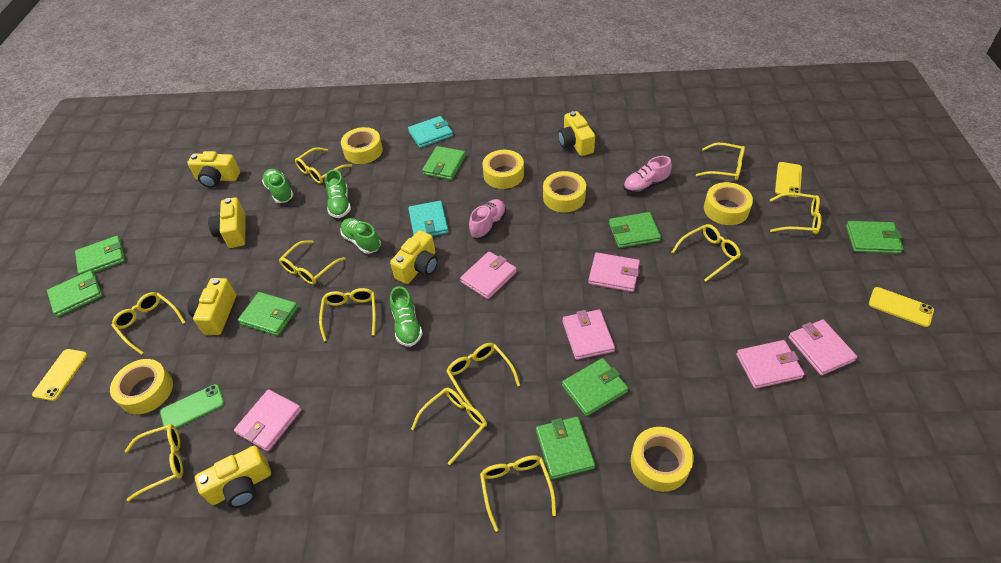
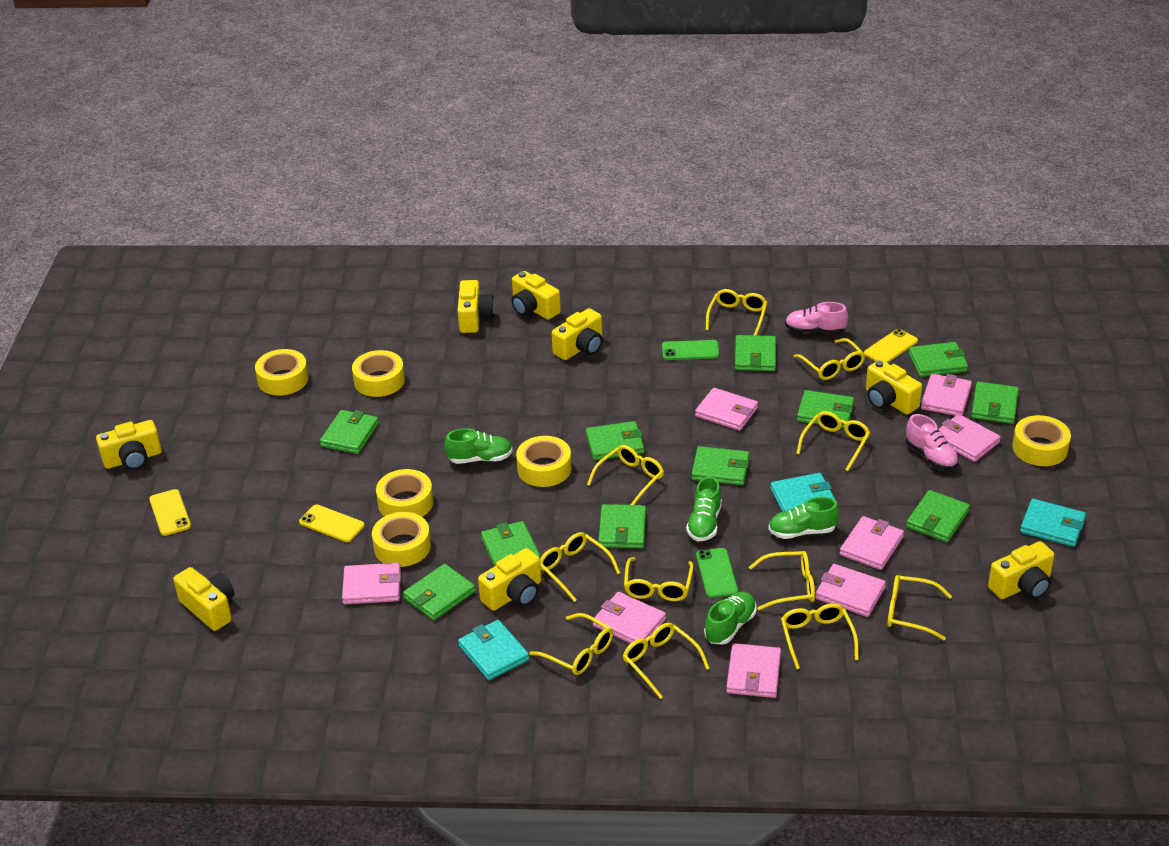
green phone: 1 -> 2
green wallet: 8 -> 11
pink wallet: 6 -> 8
turquoise wallet: 2 -> 3
yellow camera: 6 -> 8

